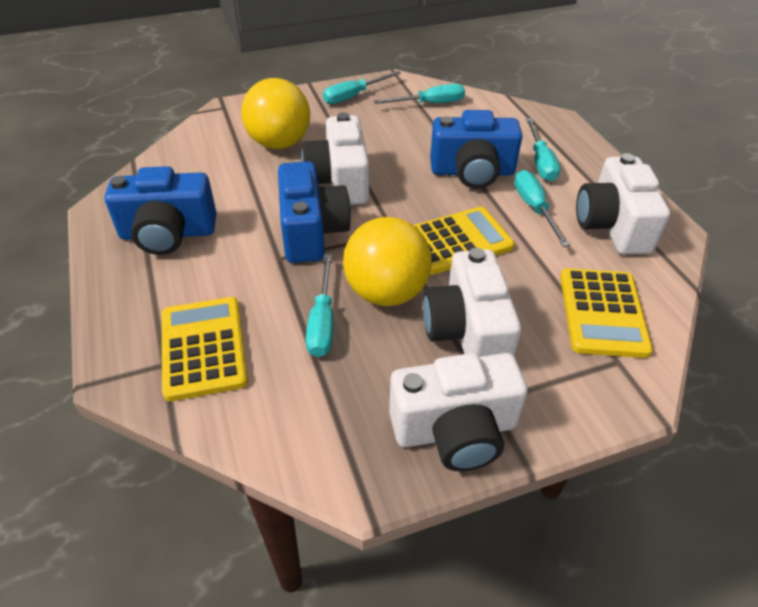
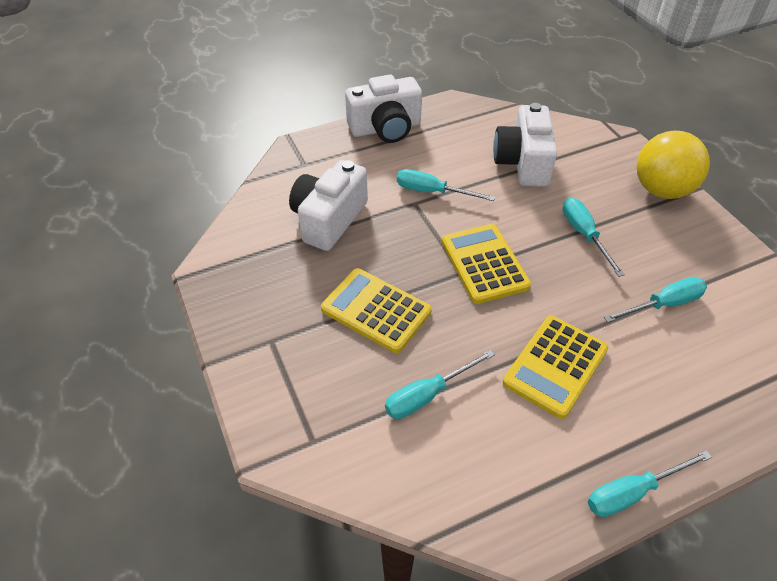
blue camera: 3 -> 0
white camera: 4 -> 3
yellow ball: 2 -> 1

